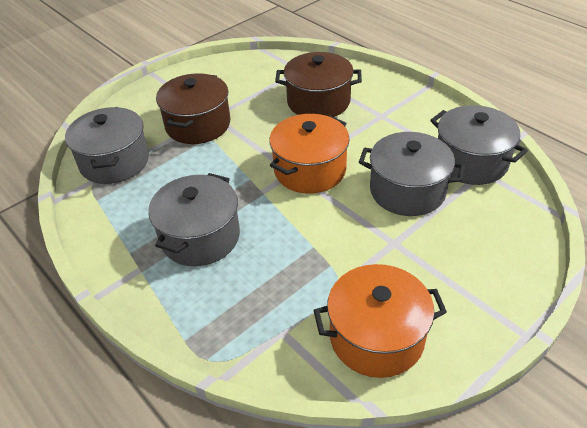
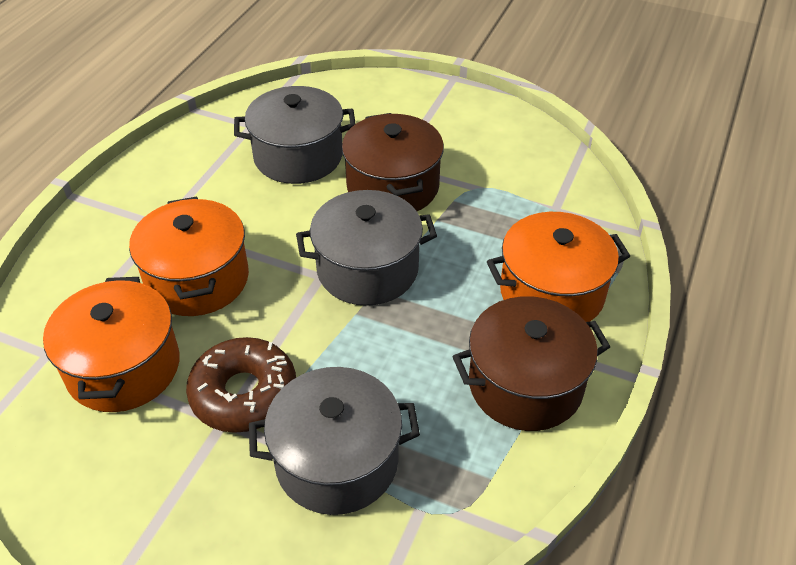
brown donut: 0 -> 1
grey pot: 4 -> 3
orange pot: 2 -> 3

